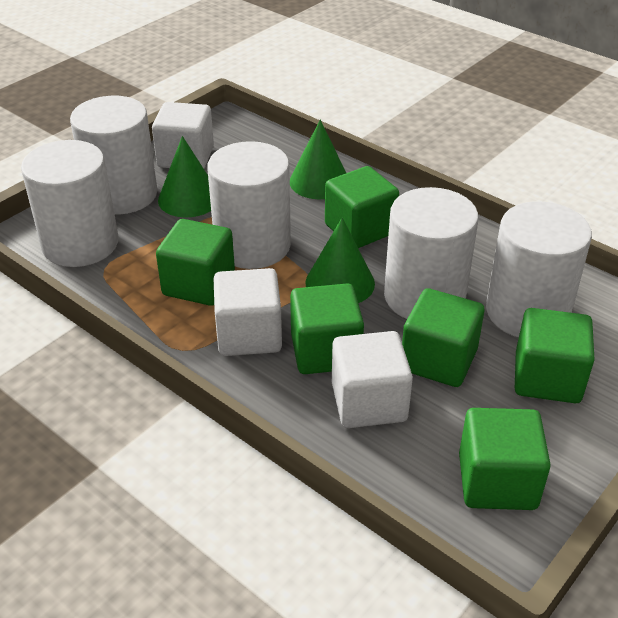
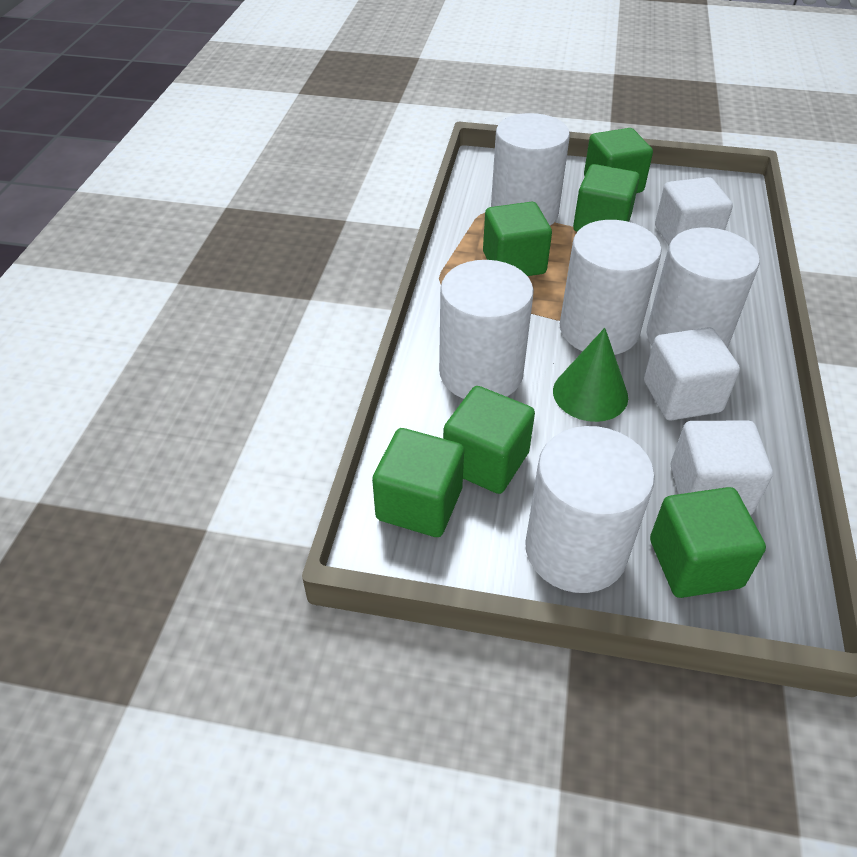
green cone: 3 -> 1

